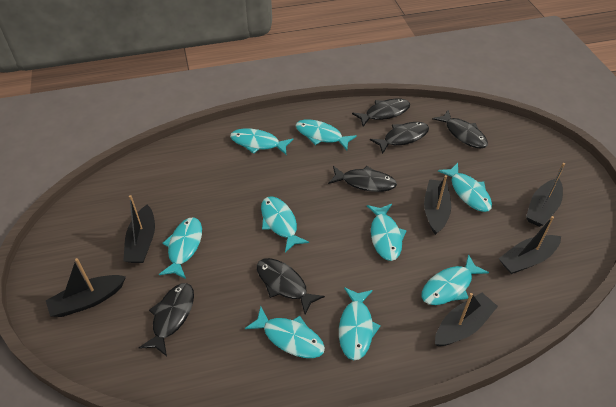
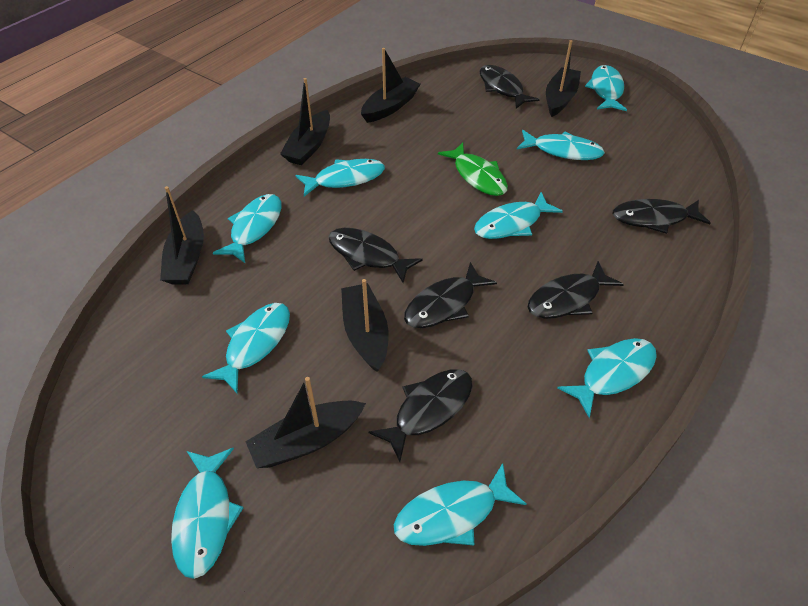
green fish: 0 -> 1

